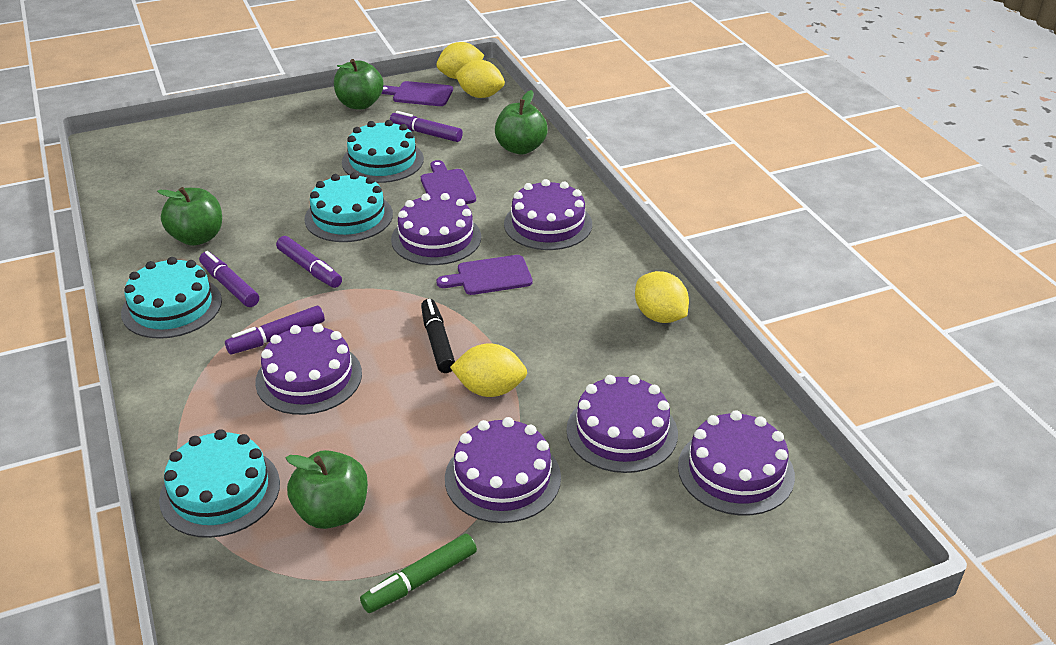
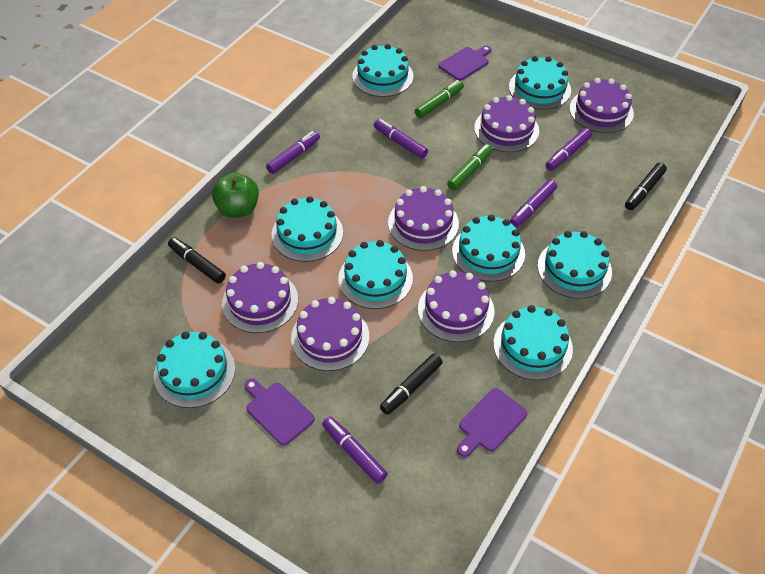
black marker: 1 -> 3
green apple: 4 -> 1
green marker: 1 -> 2
purple marker: 4 -> 5
turquoise cake: 4 -> 8
yellow lemon: 4 -> 0

